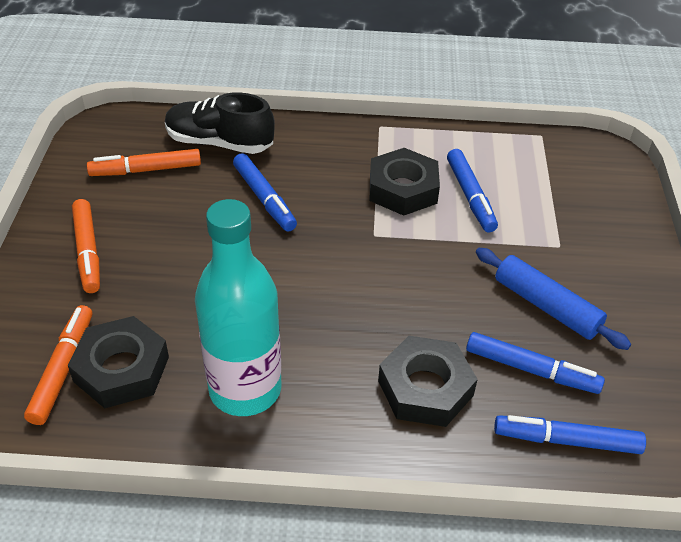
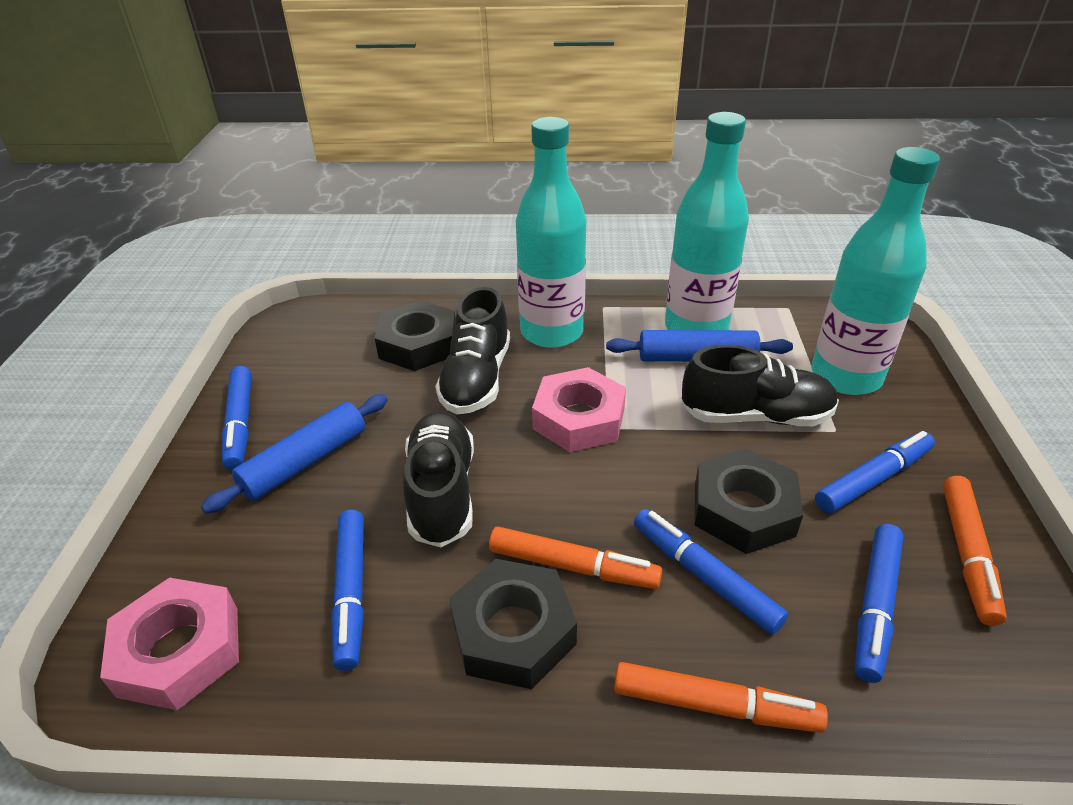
black shoe: 1 -> 3
blue marker: 4 -> 5
blue rolling pin: 1 -> 2
pink nut: 0 -> 2
turquoise bottle: 1 -> 3

